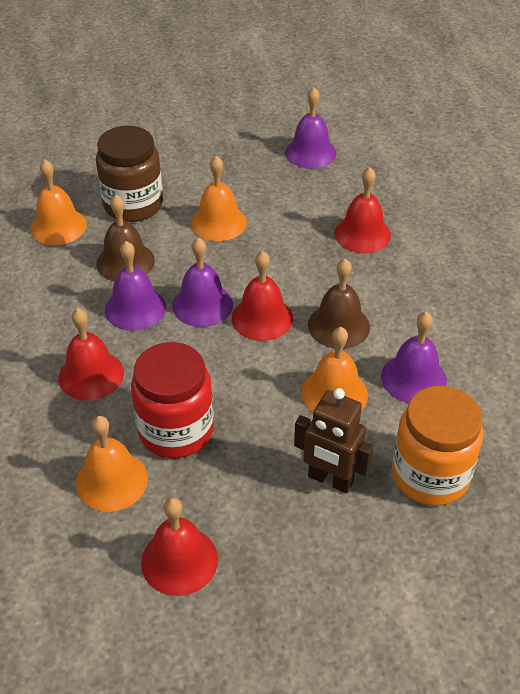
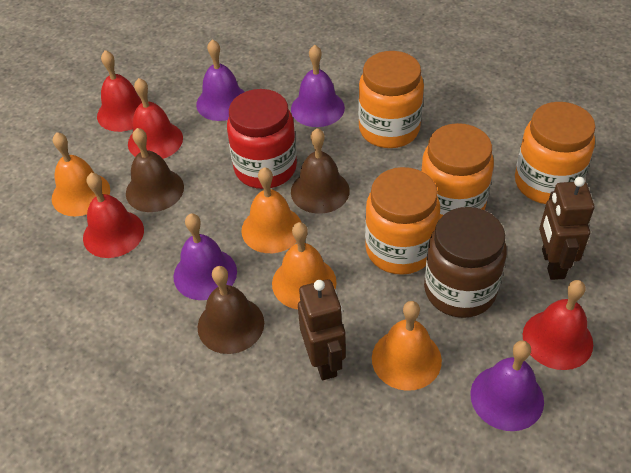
brown bell: 2 -> 3
brown robot: 1 -> 2
orange jar: 1 -> 4

